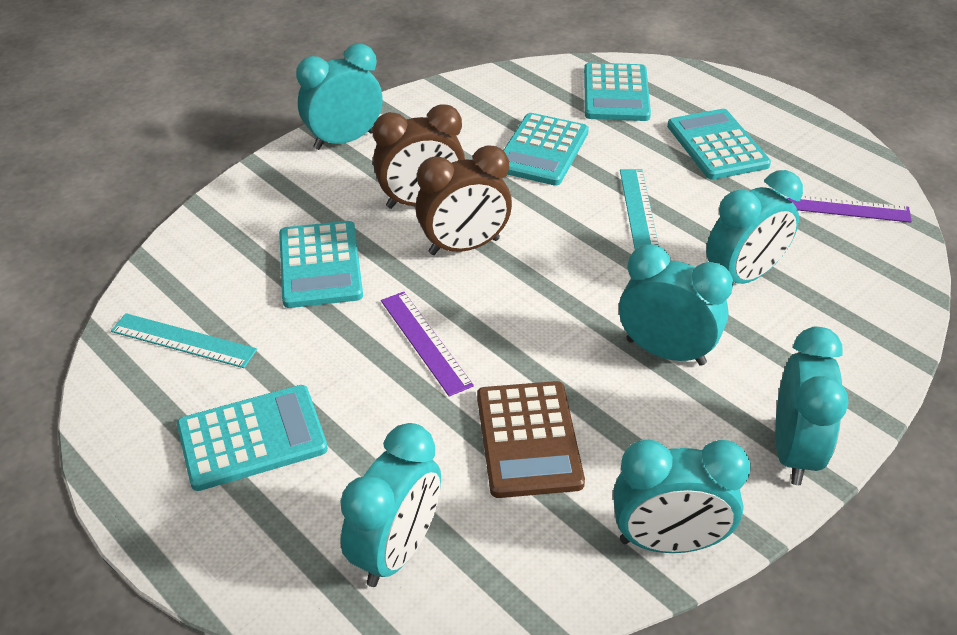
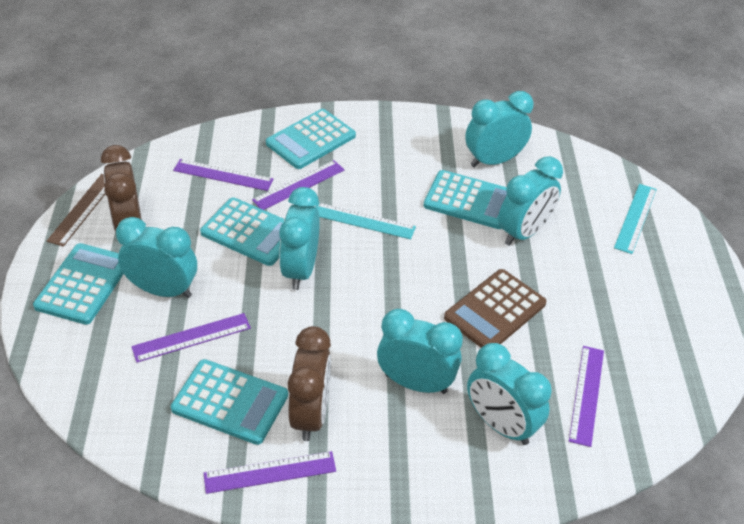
brown ruler: 0 -> 1
purple ruler: 2 -> 5

